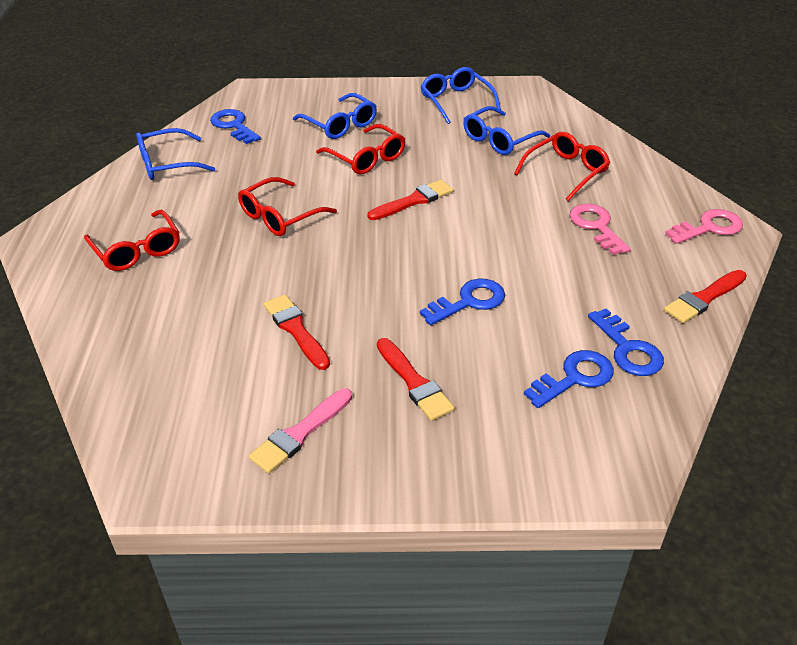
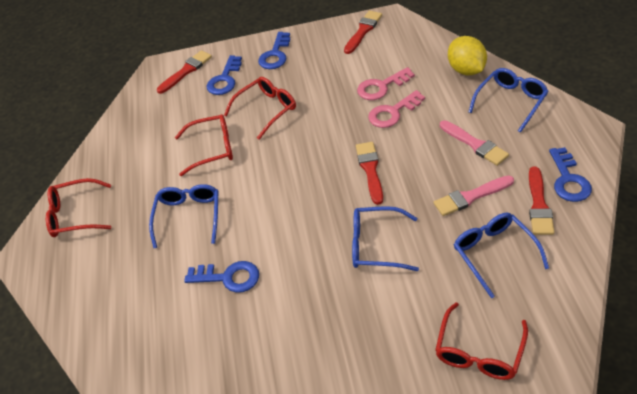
pink brush: 1 -> 2
yellow lemon: 0 -> 1

